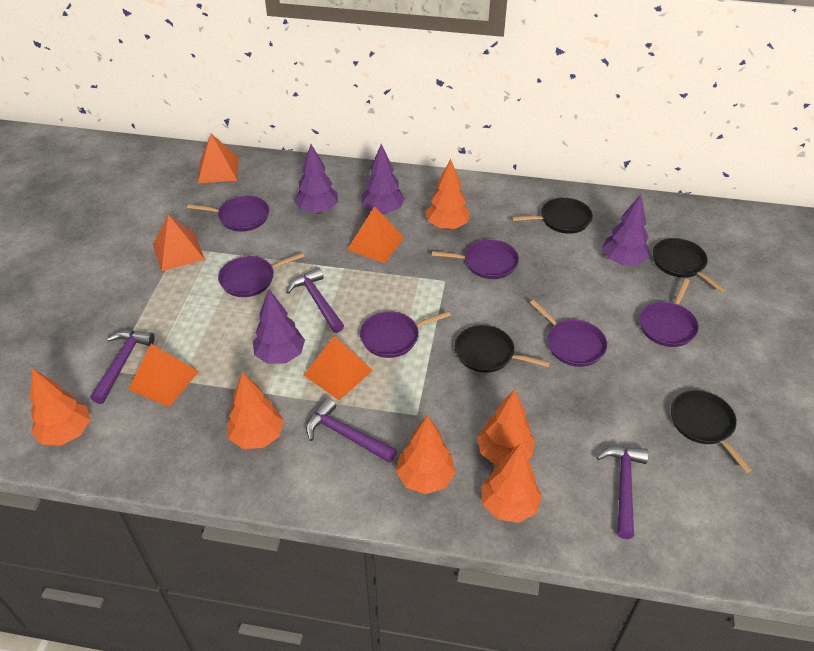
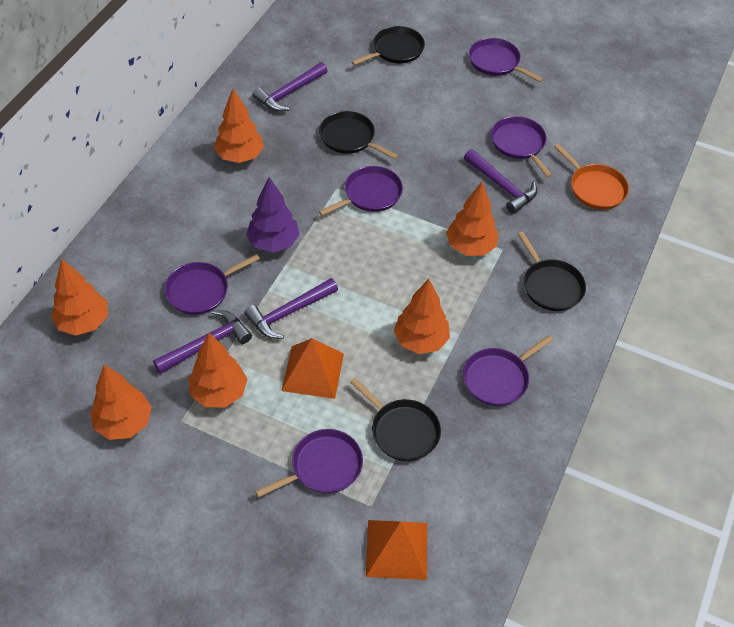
orange pan: 0 -> 1
orange pyramid: 5 -> 2
purple tree: 4 -> 1

